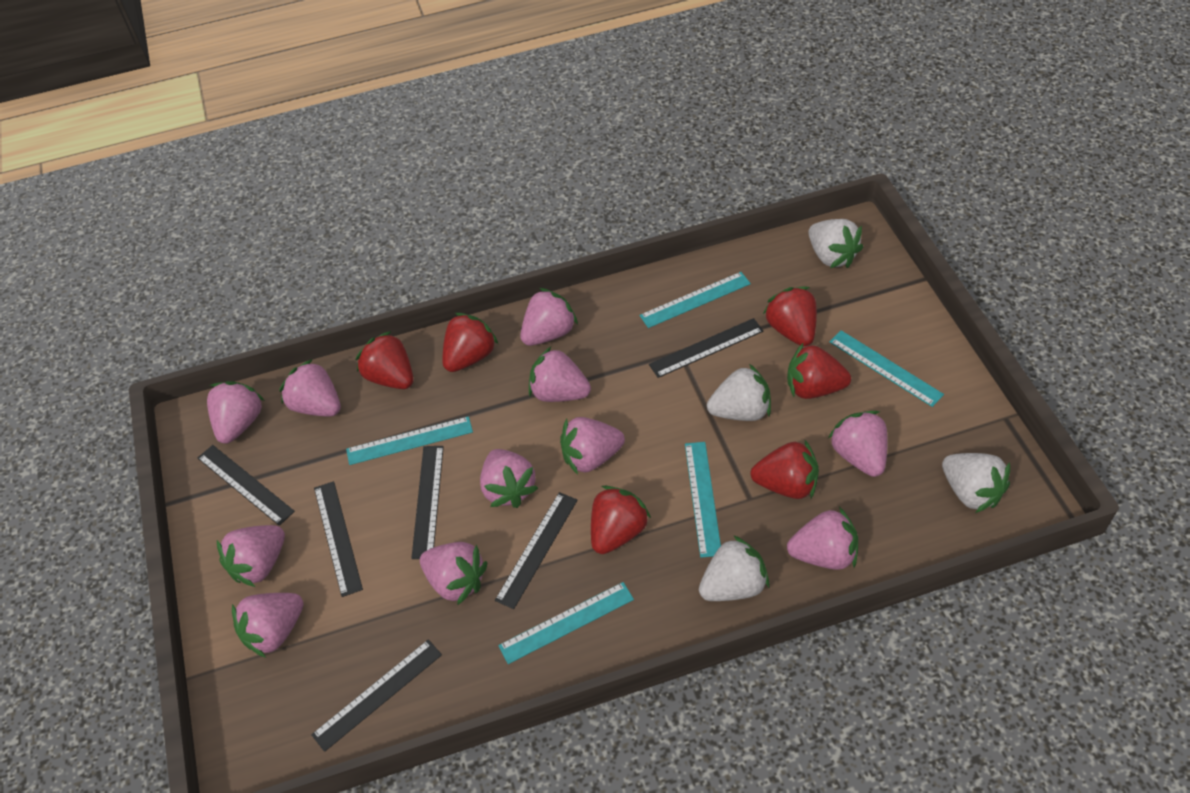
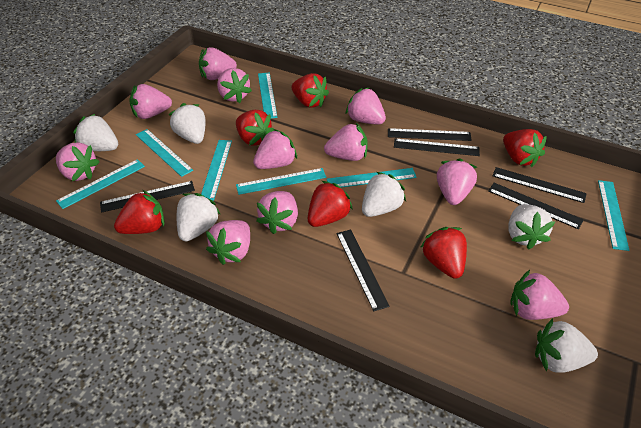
turquoise ruler: 5 -> 7
white strawberry: 4 -> 6

